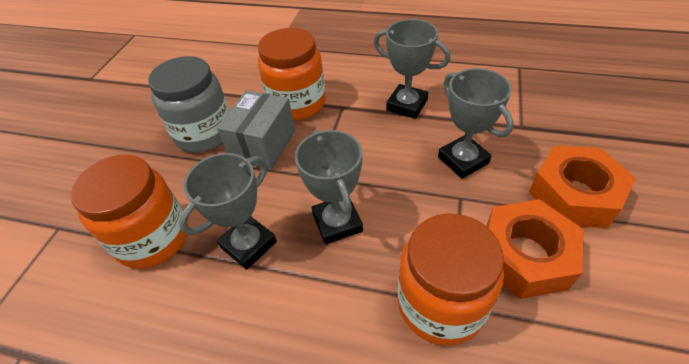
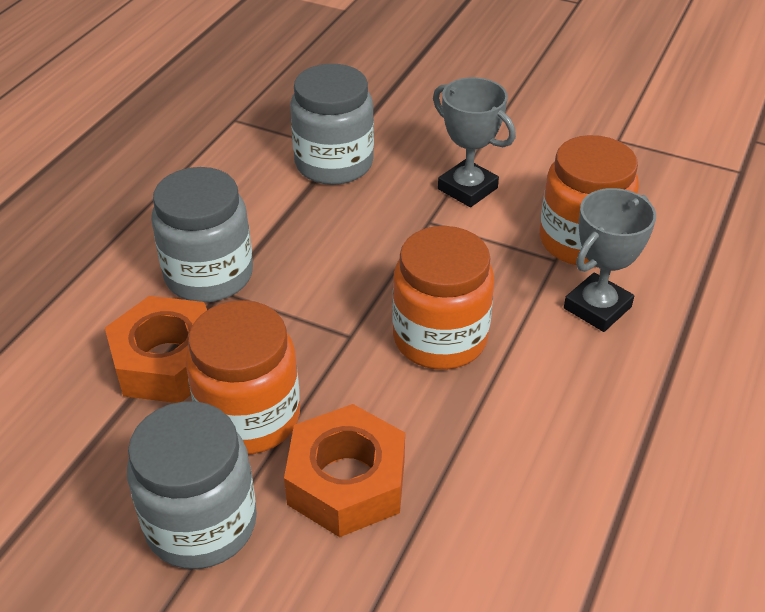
grey box: 1 -> 0
grey jar: 1 -> 3
grey trophy: 4 -> 2

